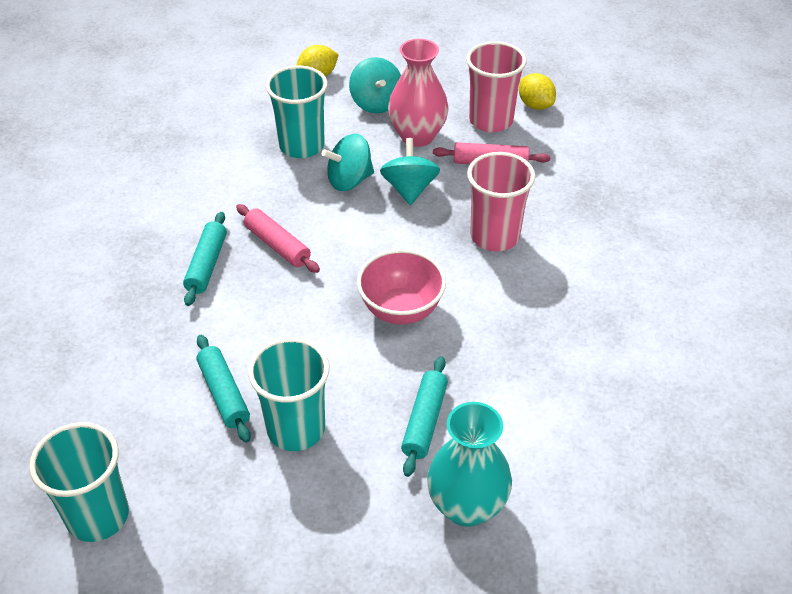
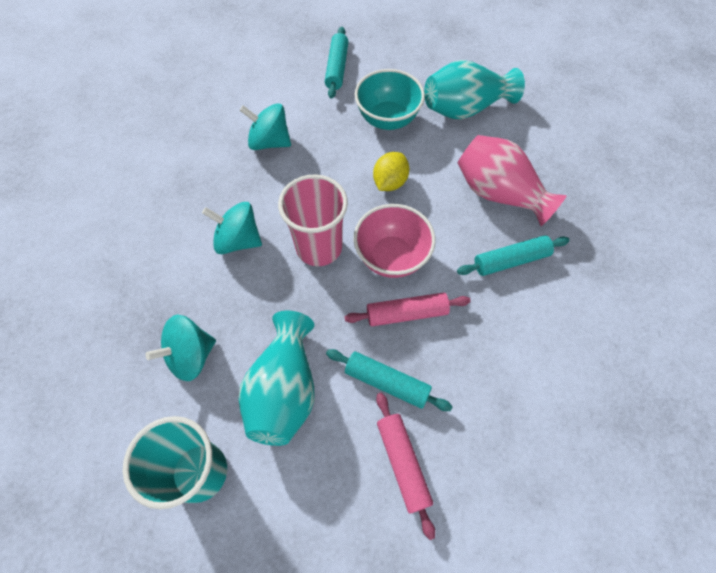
pink cup: 2 -> 1
turquoise bowl: 0 -> 1
turquoise cup: 3 -> 1
turquoise vase: 1 -> 2
yellow lemon: 2 -> 1

